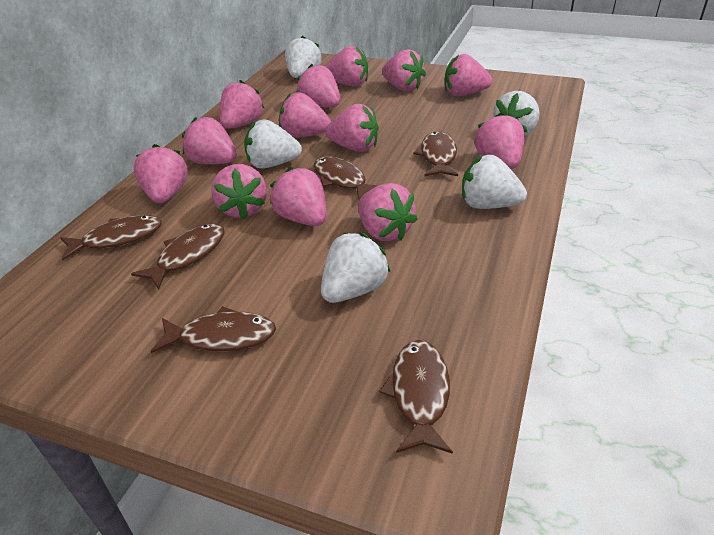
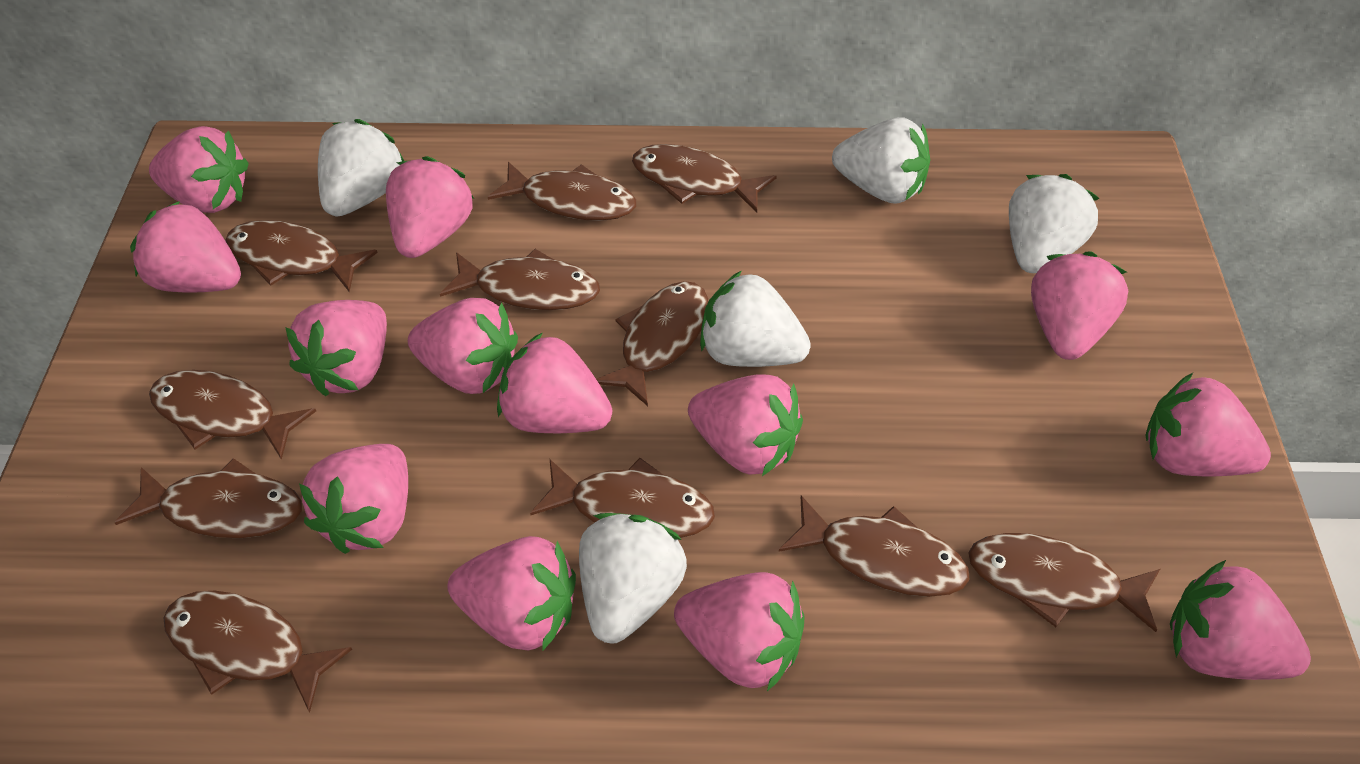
brown fish: 6 -> 11

